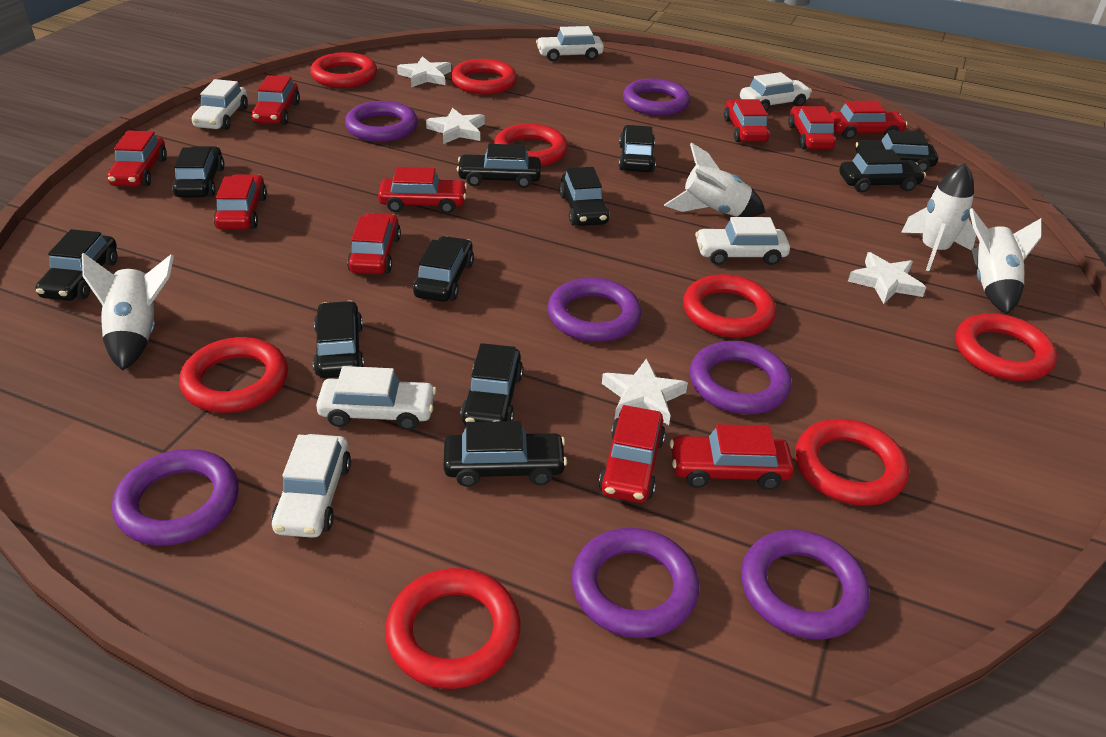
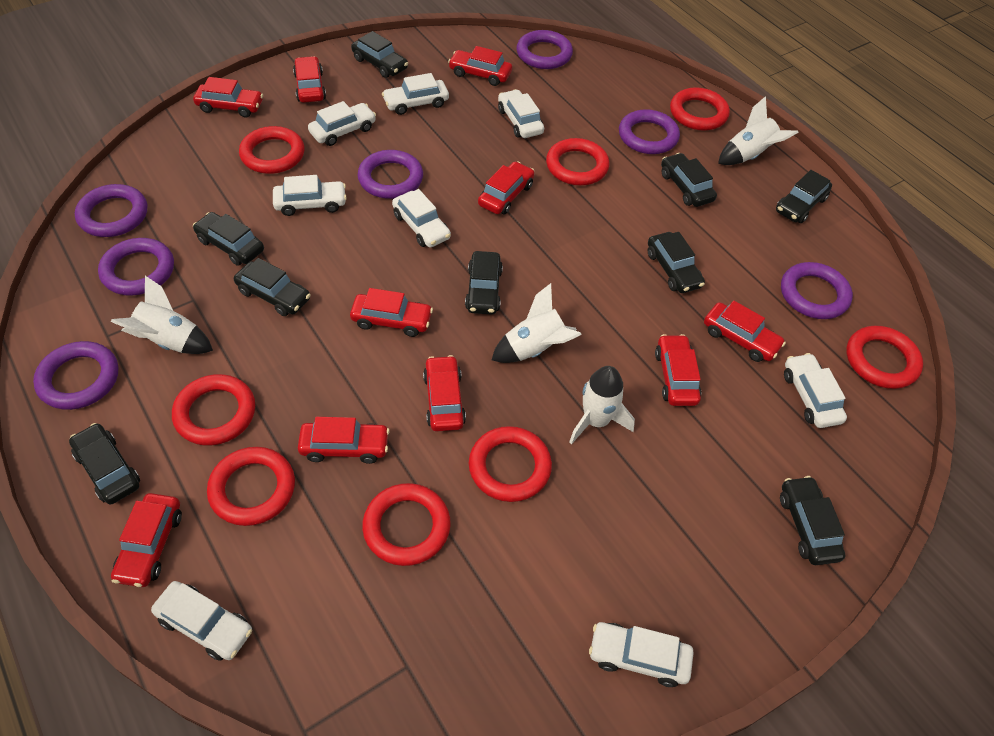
black car: 11 -> 9
white car: 6 -> 8
white star: 4 -> 0

